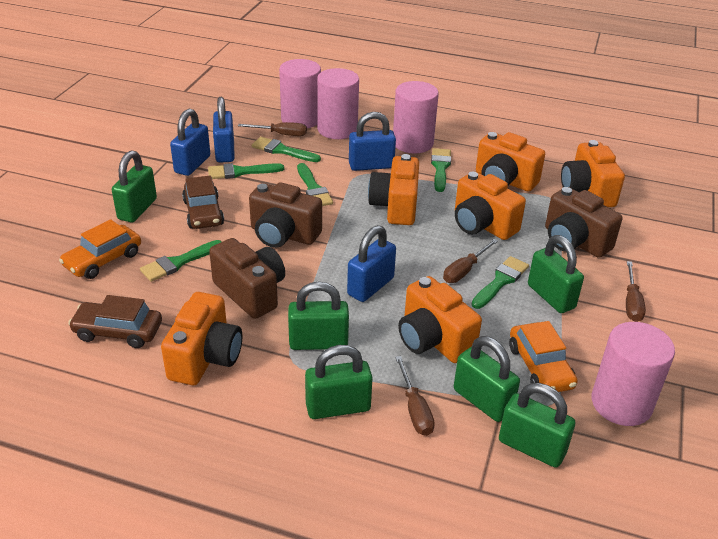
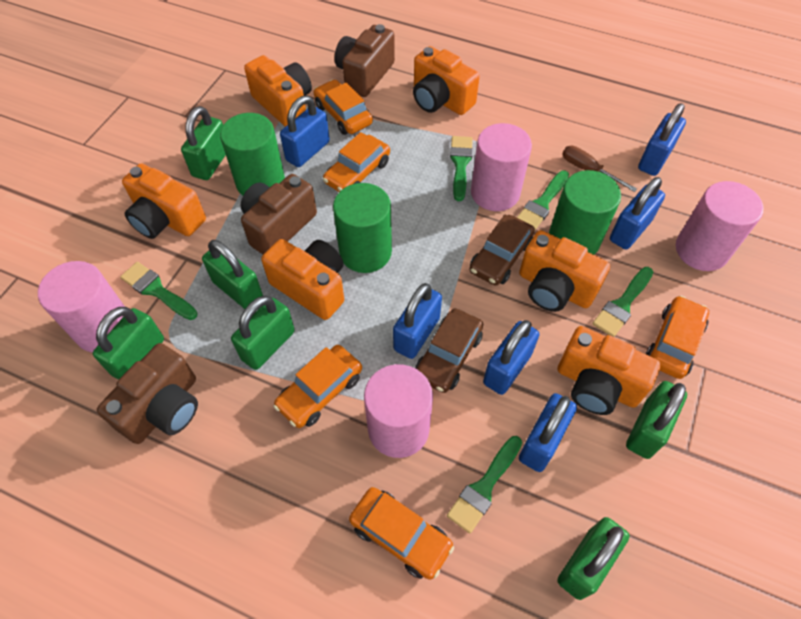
blue padlock: 4 -> 6
brown screwdriver: 4 -> 1
green brush: 6 -> 5
green cylinder: 0 -> 3
orange car: 2 -> 5

